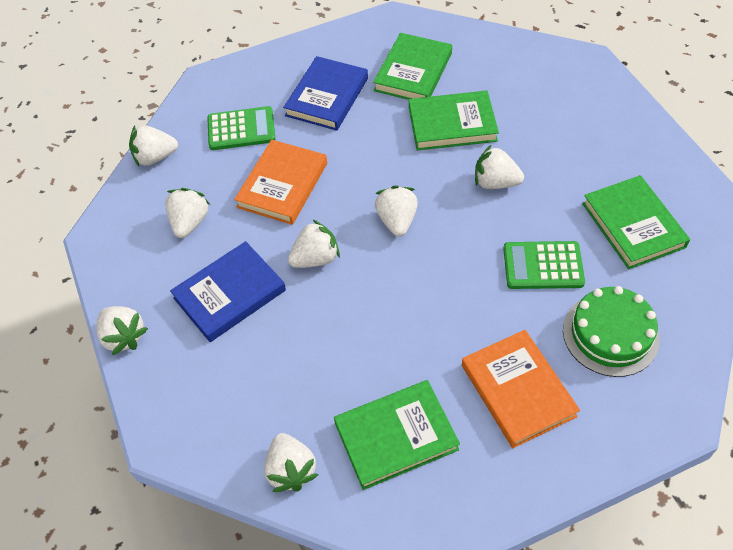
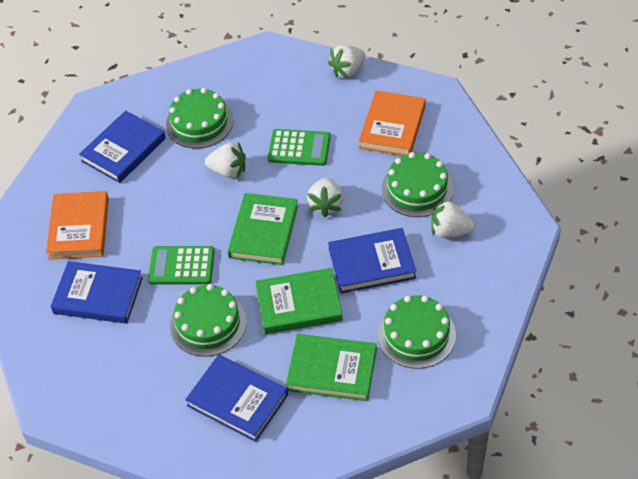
blue book: 2 -> 4
green book: 4 -> 3
green cake: 1 -> 4
white strawberry: 7 -> 4

